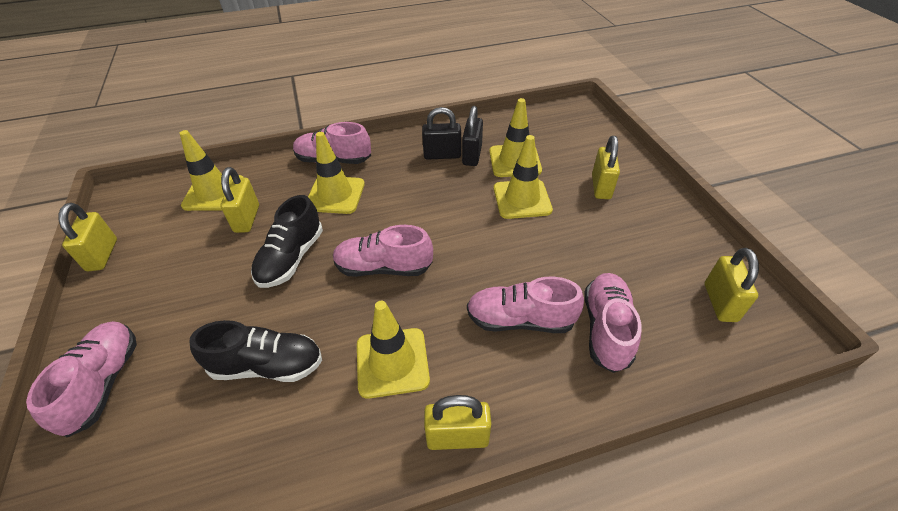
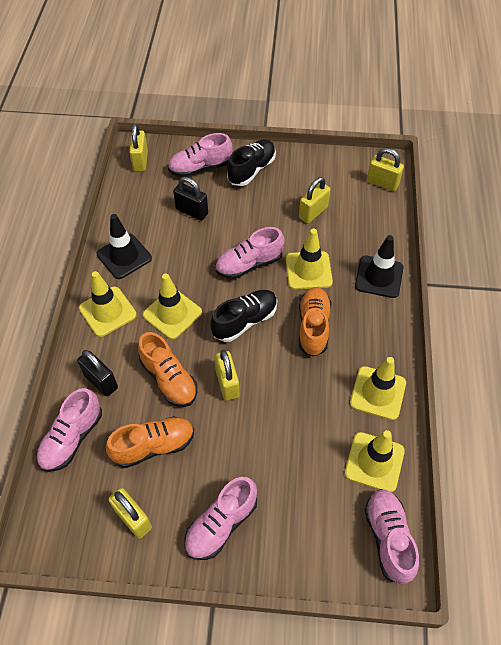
black traffic cone: 0 -> 2
orange shoe: 0 -> 3

